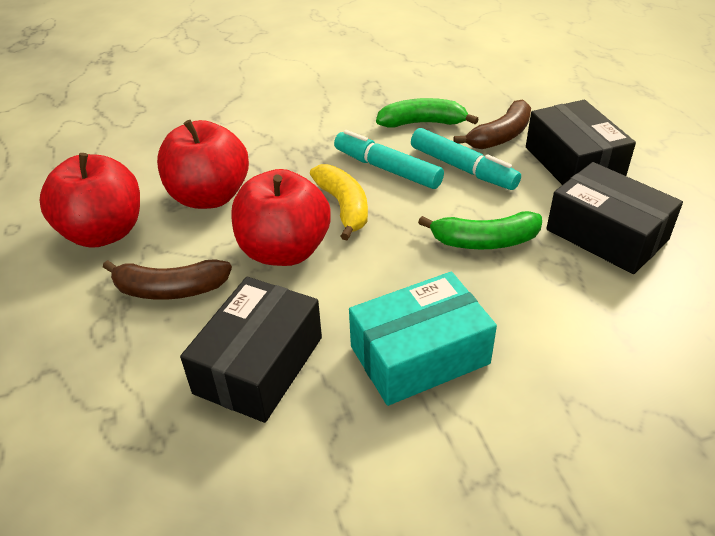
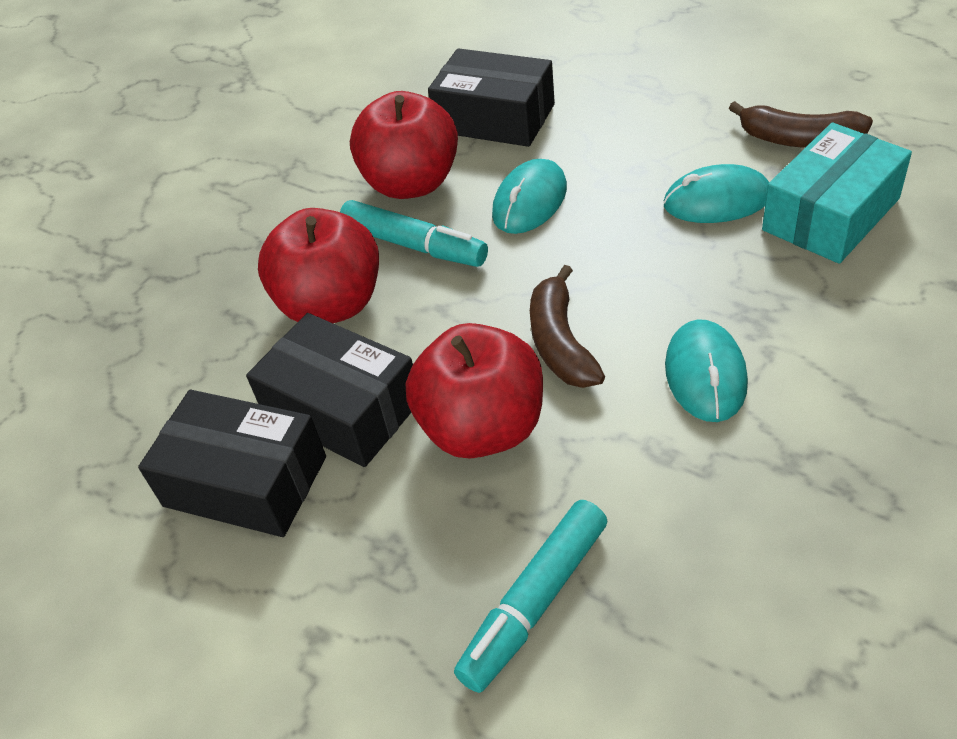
green banana: 2 -> 0
turquoise mouse: 0 -> 3
yellow banana: 1 -> 0

